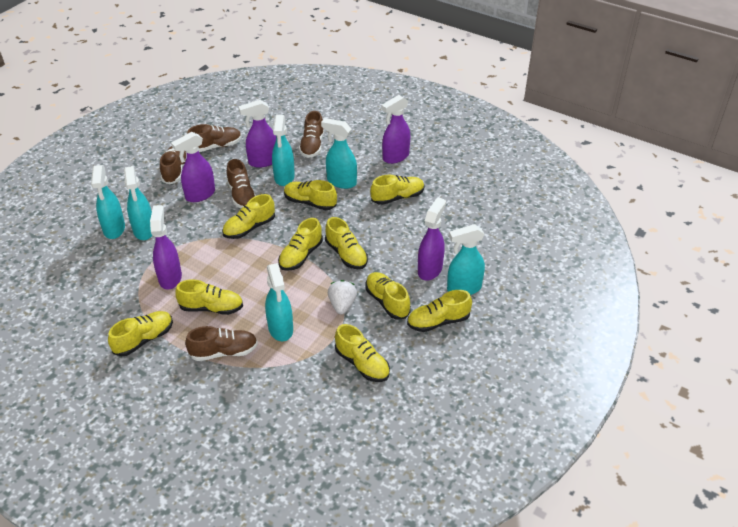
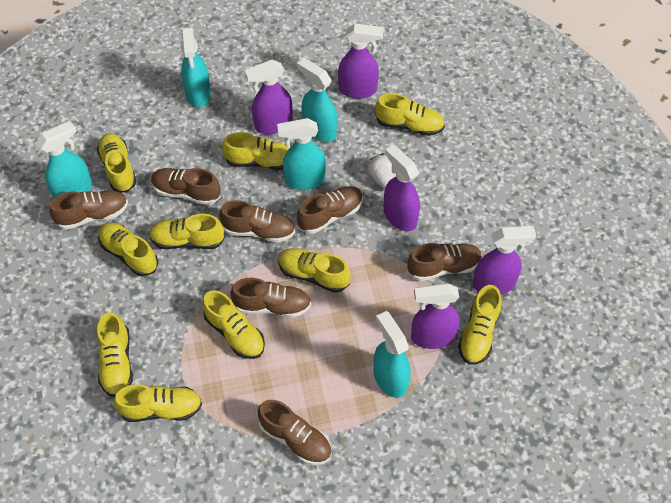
brown shoe: 5 -> 7
turquoise spray bottle: 6 -> 5

